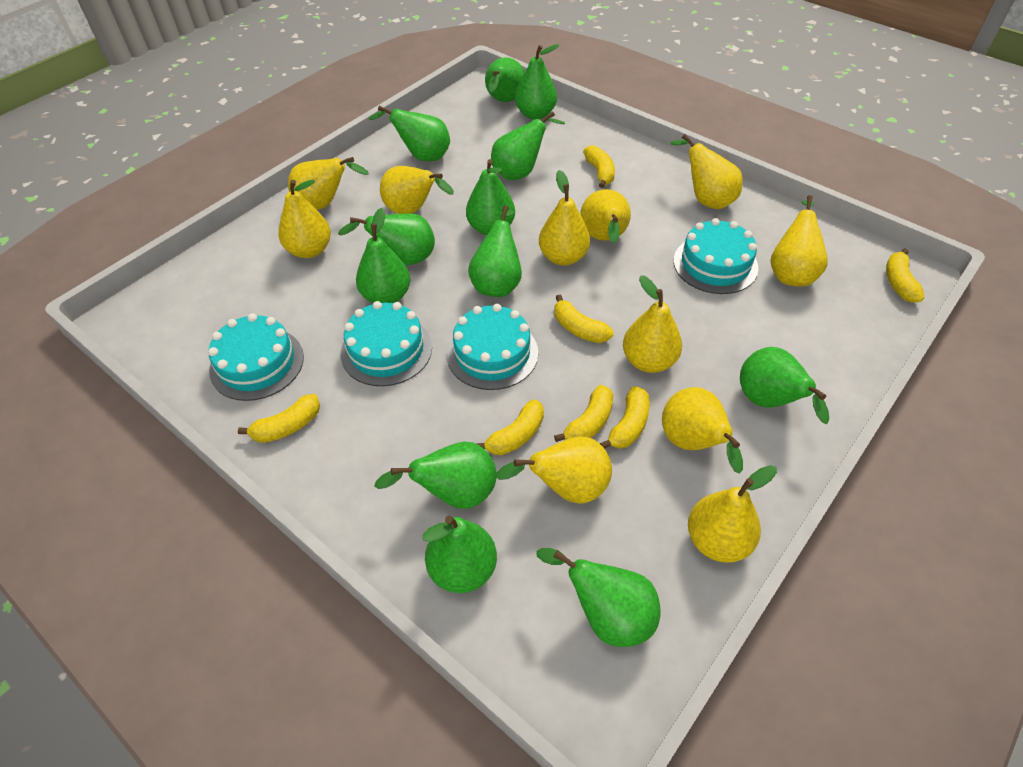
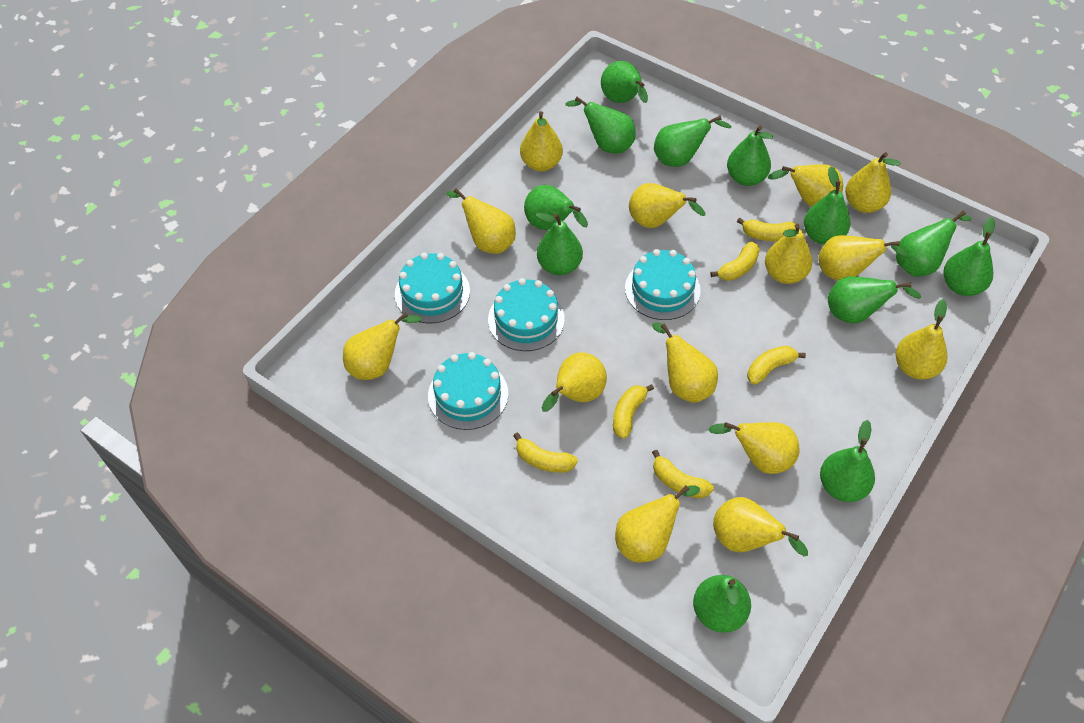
yellow banana: 7 -> 6
yellow pear: 11 -> 14

